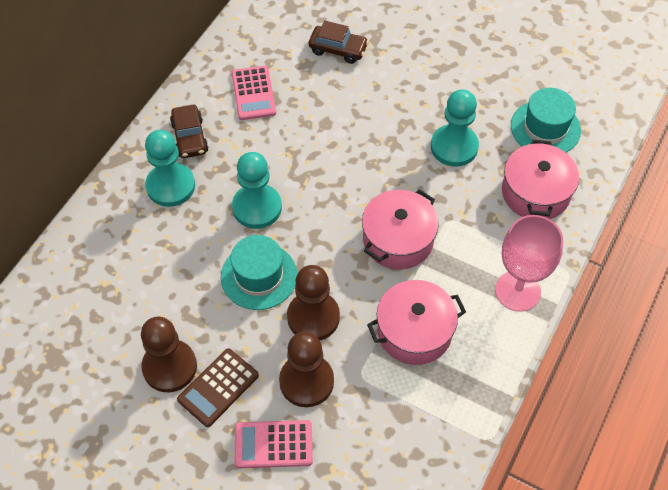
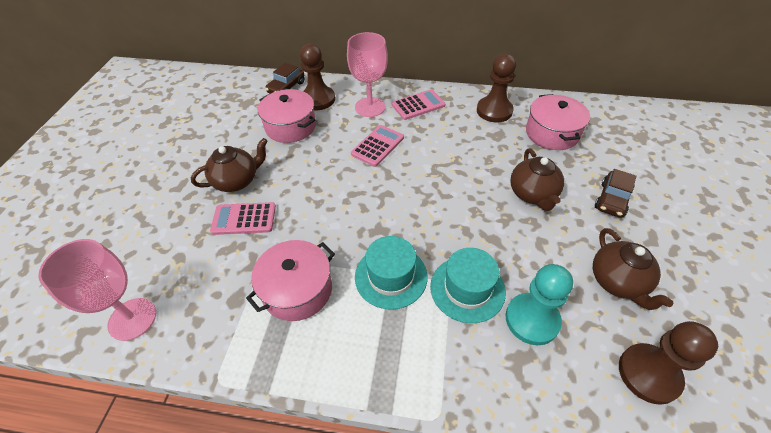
brown calculator: 1 -> 0
brown teapot: 0 -> 3
pink calculator: 2 -> 3
pink goblet: 1 -> 2
turquoise pawn: 3 -> 1

